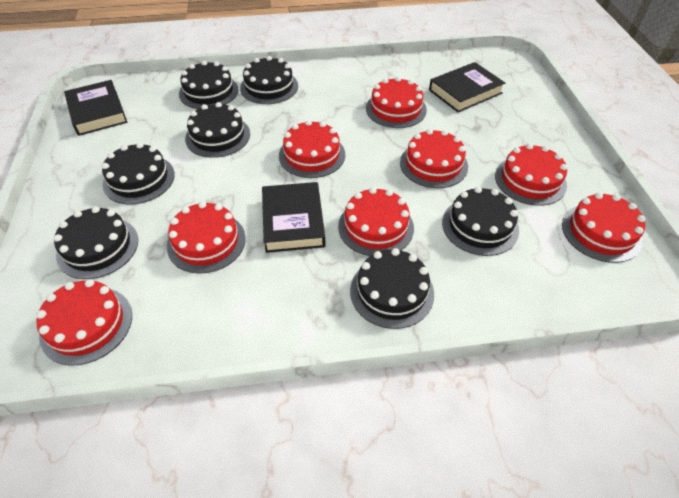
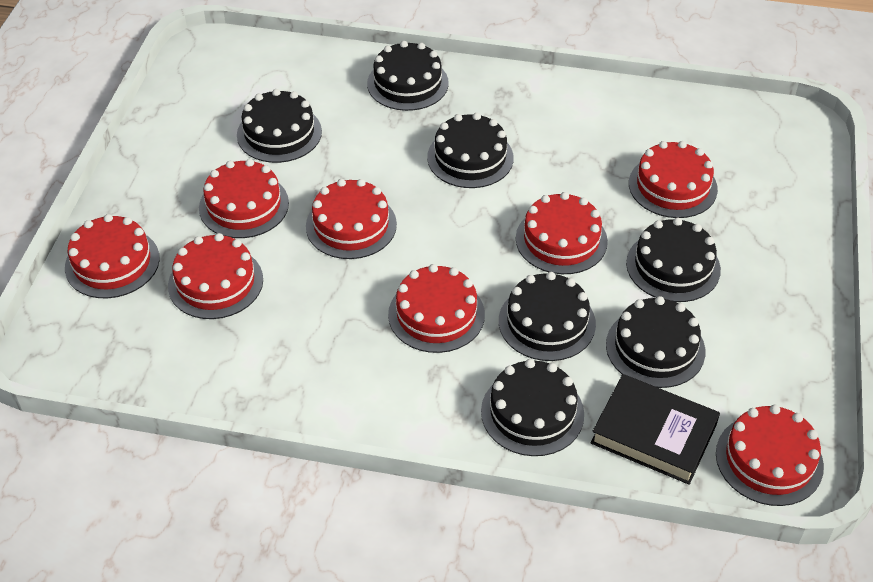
black book: 3 -> 1

